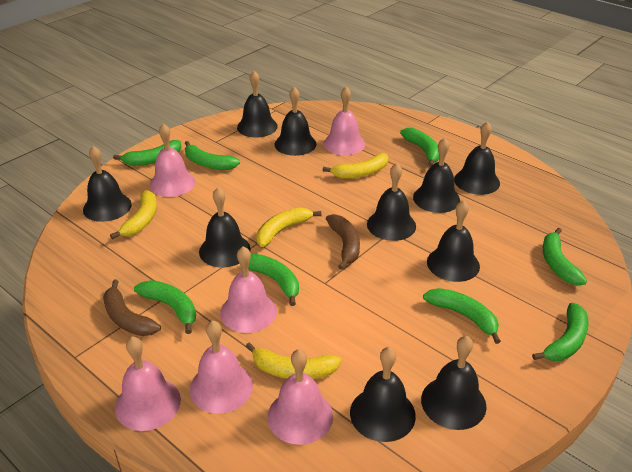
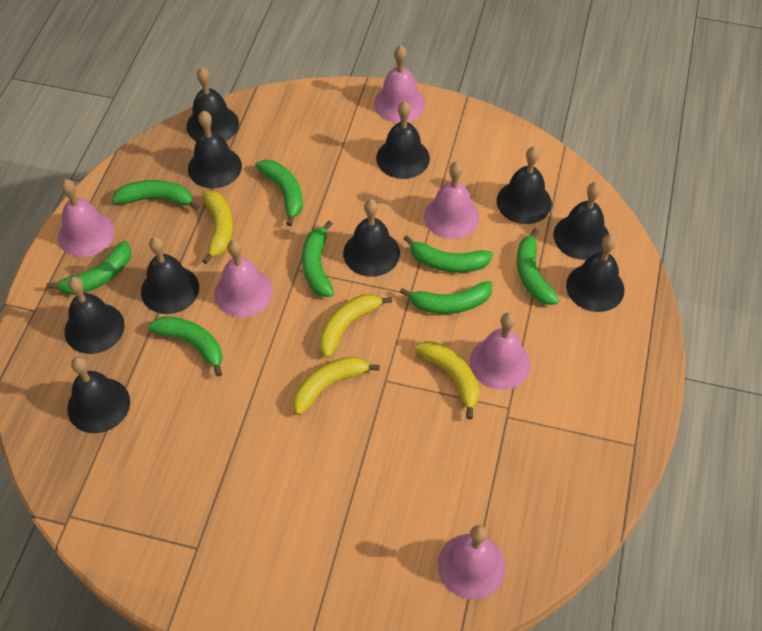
brown banana: 2 -> 0

